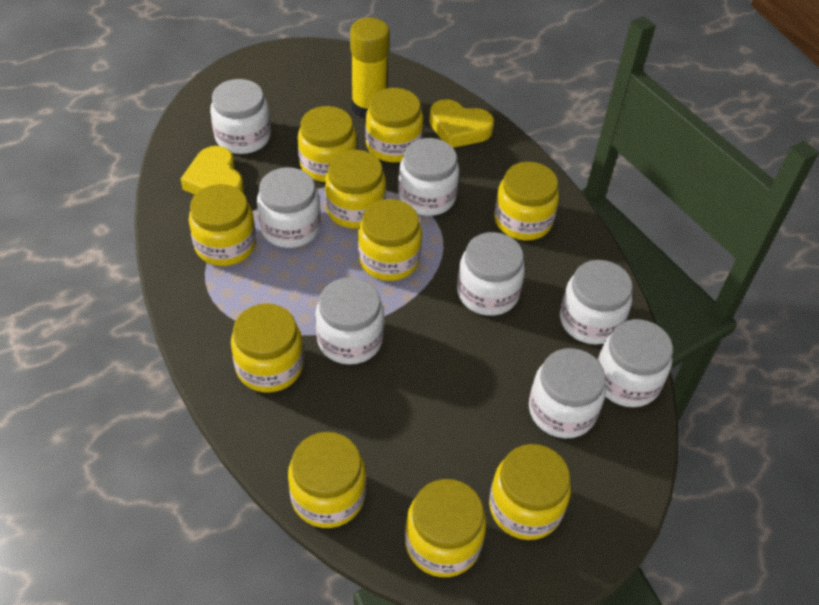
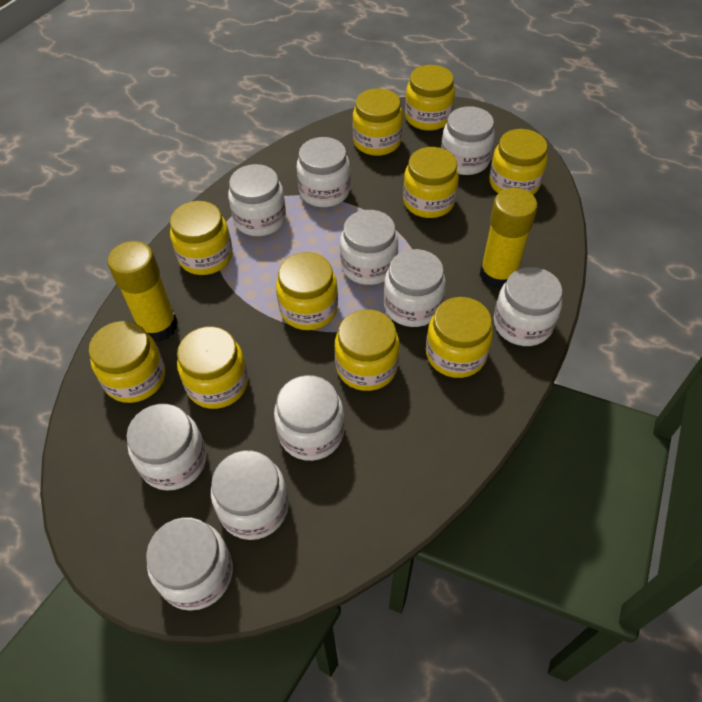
white jar: 8 -> 10
yellow glue stick: 1 -> 2
yellow heart: 2 -> 0

